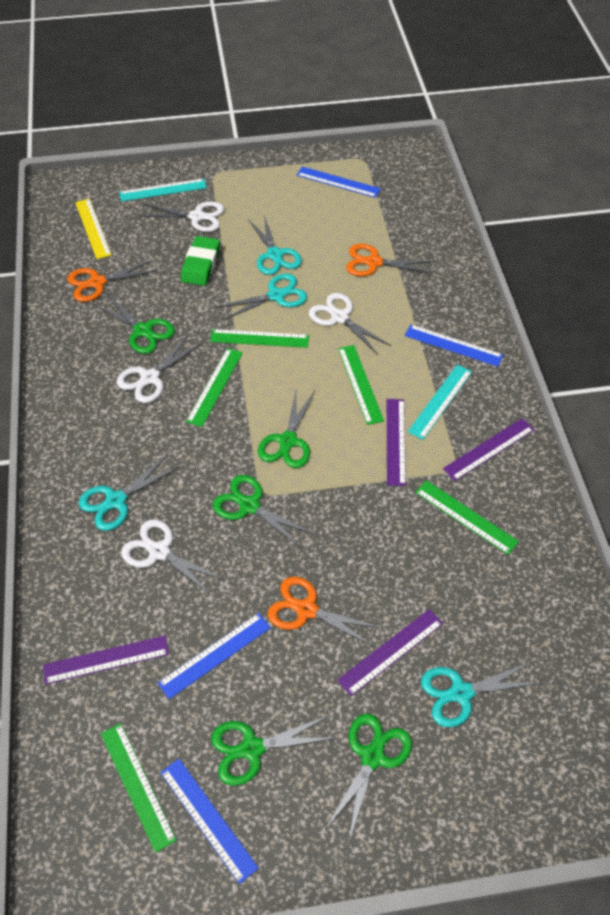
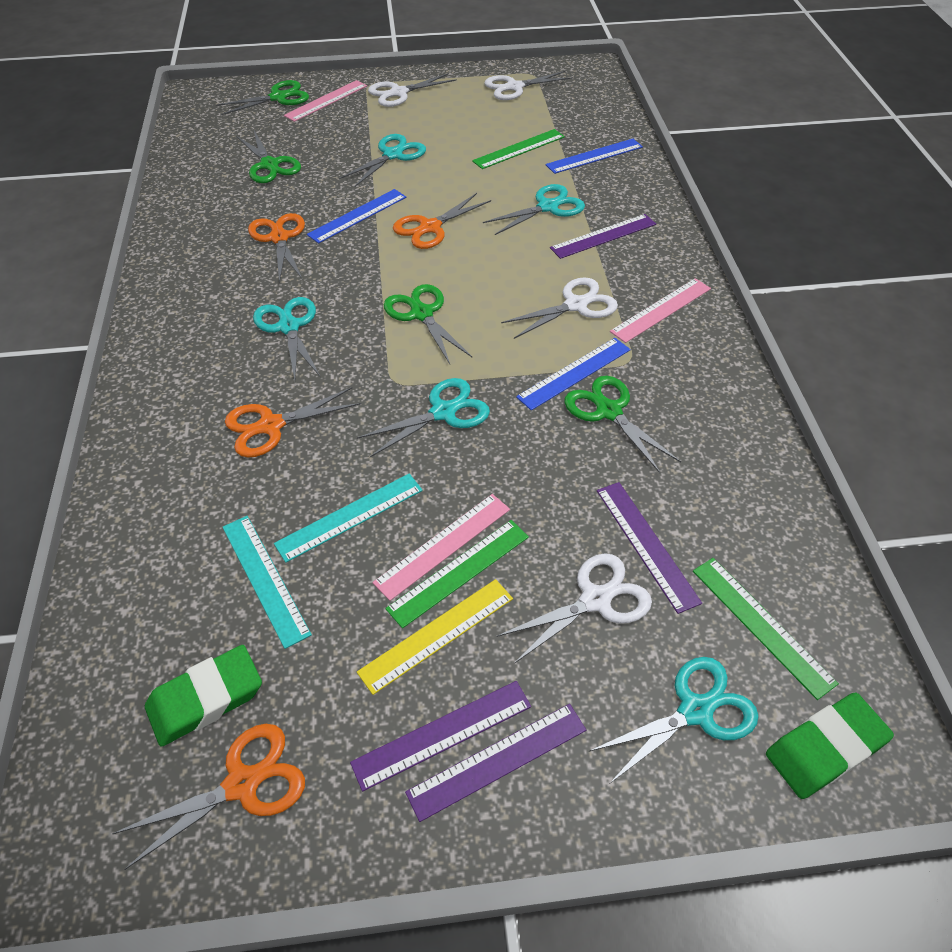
blue ruler: 4 -> 3
green eraser: 1 -> 2
green ruler: 5 -> 3
green scissors: 5 -> 4
orange scissors: 3 -> 4
pink ruler: 0 -> 3
turquoise scissors: 4 -> 5

